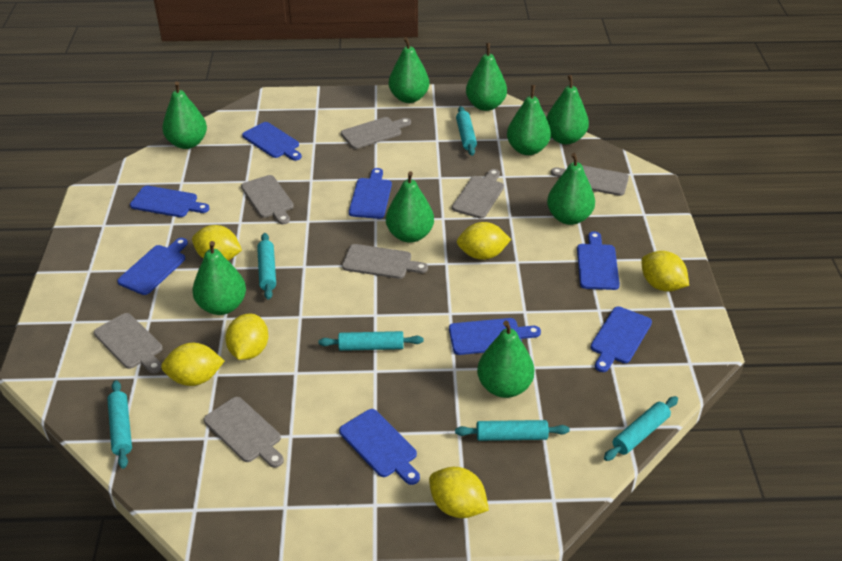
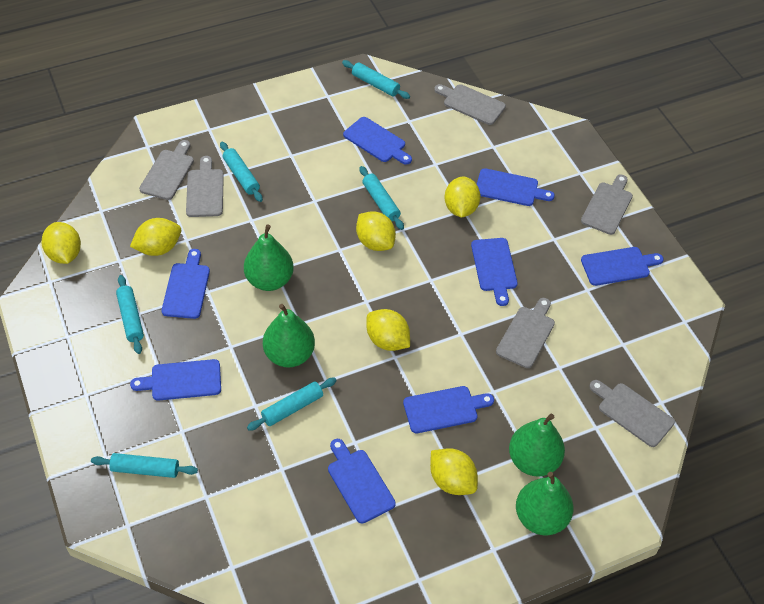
green pear: 9 -> 4
grey cutting board: 7 -> 6

